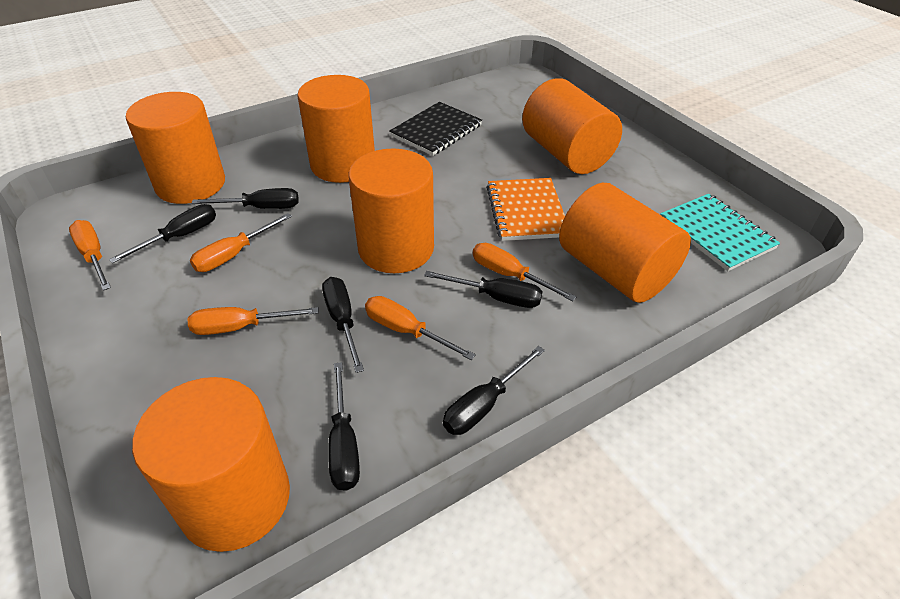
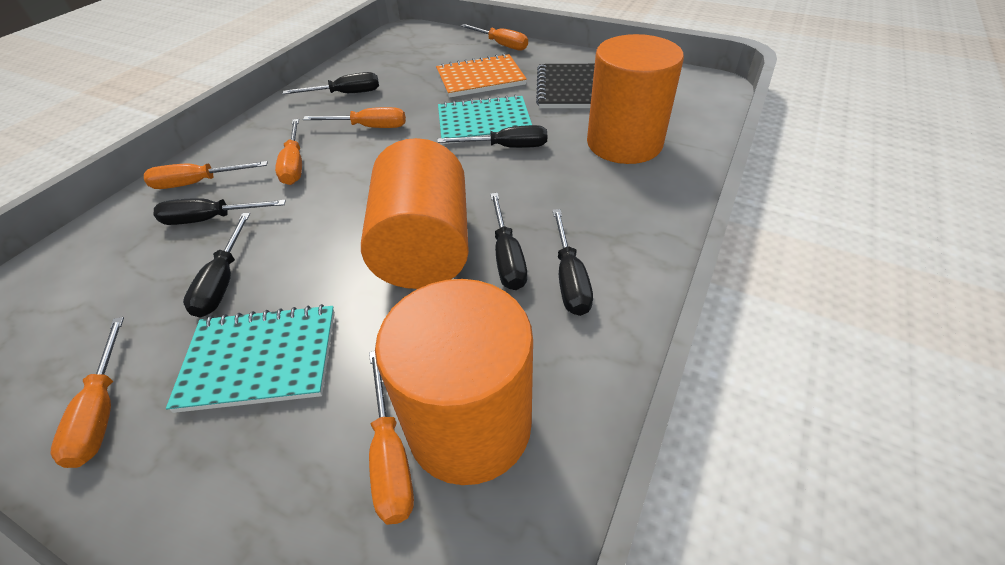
orange cylinder: 6 -> 3
orange screwdriver: 5 -> 6
turquoise notebook: 1 -> 2

